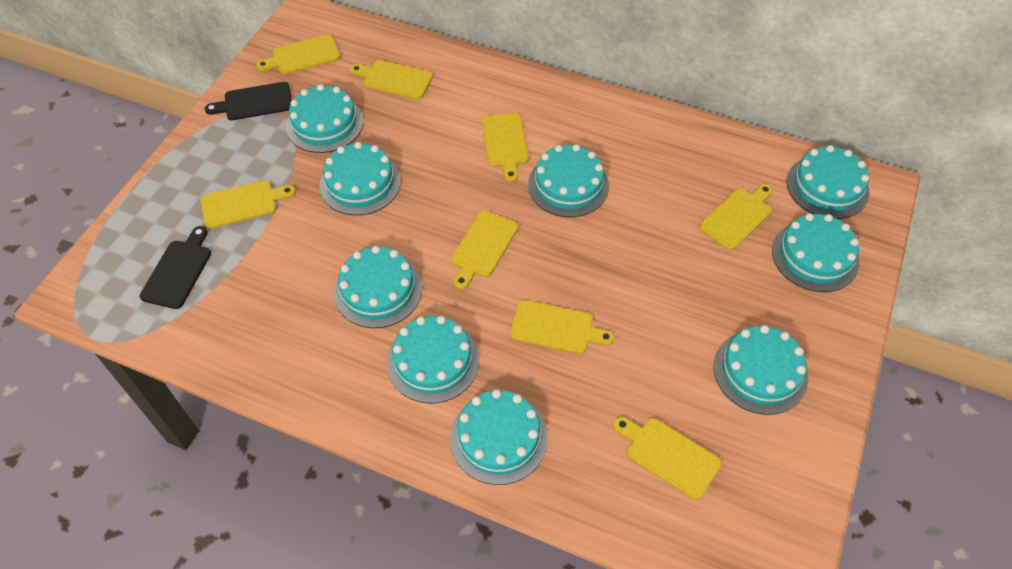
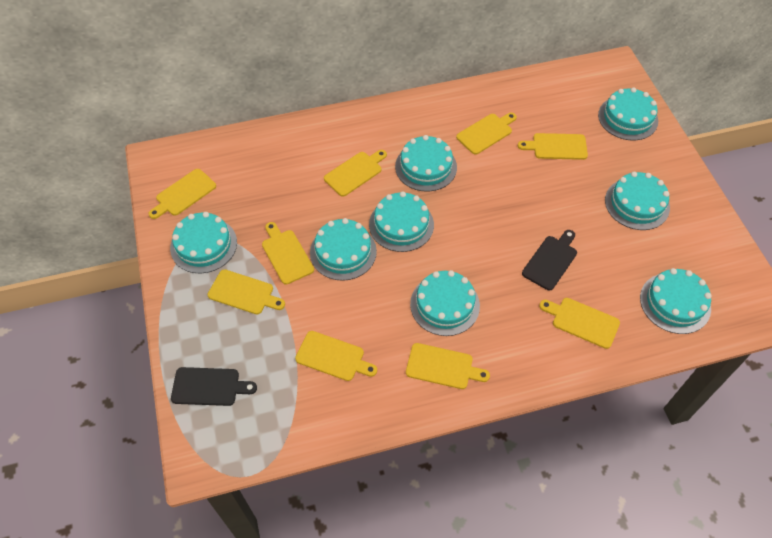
turquoise cake: 9 -> 8
yellow cutting board: 8 -> 9

